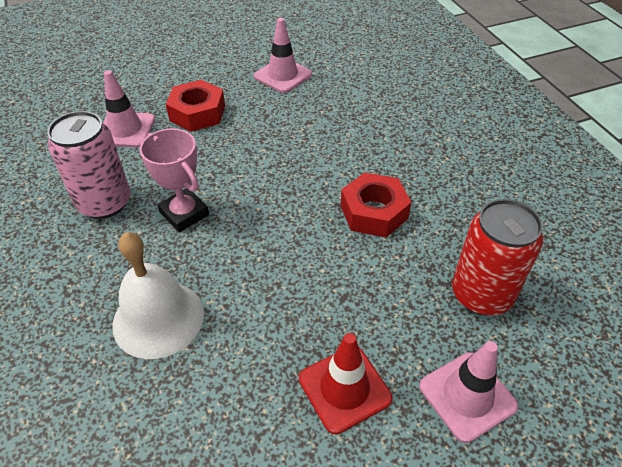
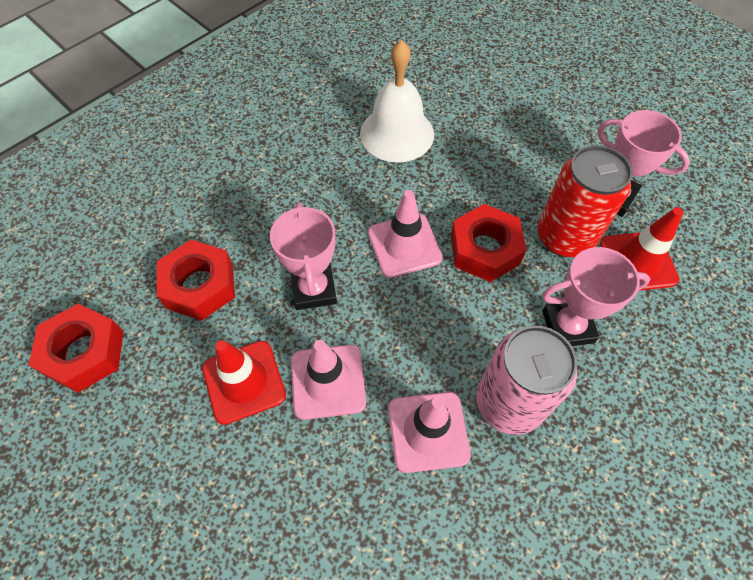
pink trophy: 1 -> 3
red nut: 2 -> 3
red traffic cone: 1 -> 2

